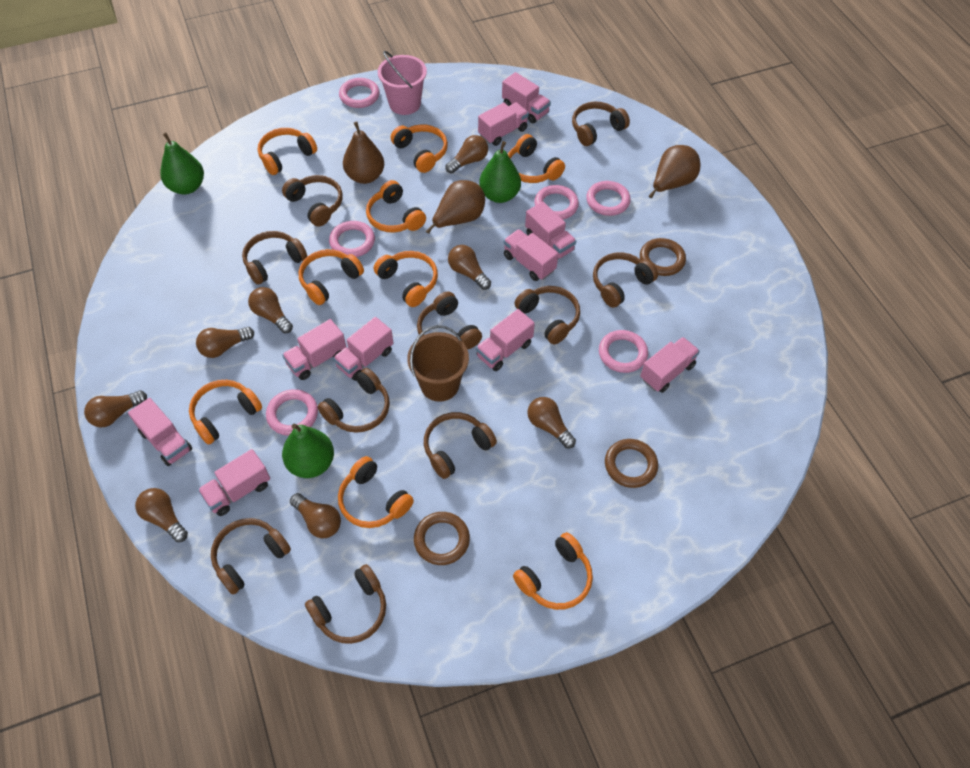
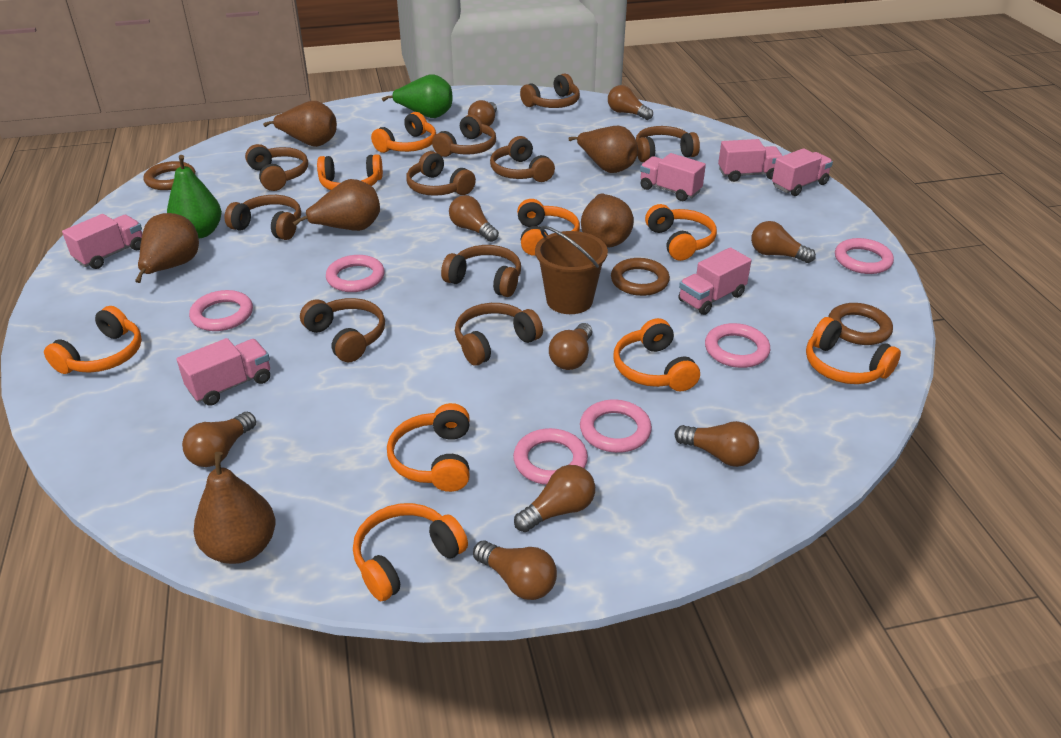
brown light bulb: 8 -> 9
brown pear: 3 -> 6
green pear: 3 -> 2
pink bucket: 1 -> 0
pink truck: 10 -> 6

